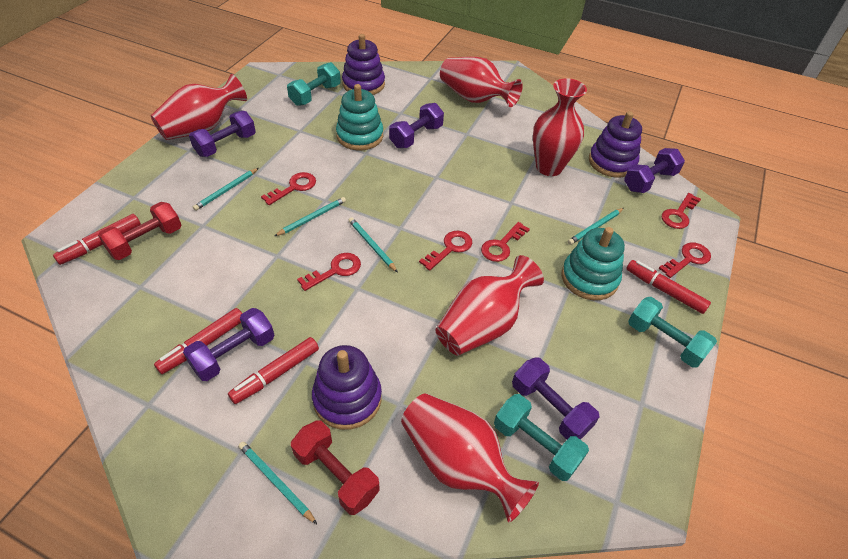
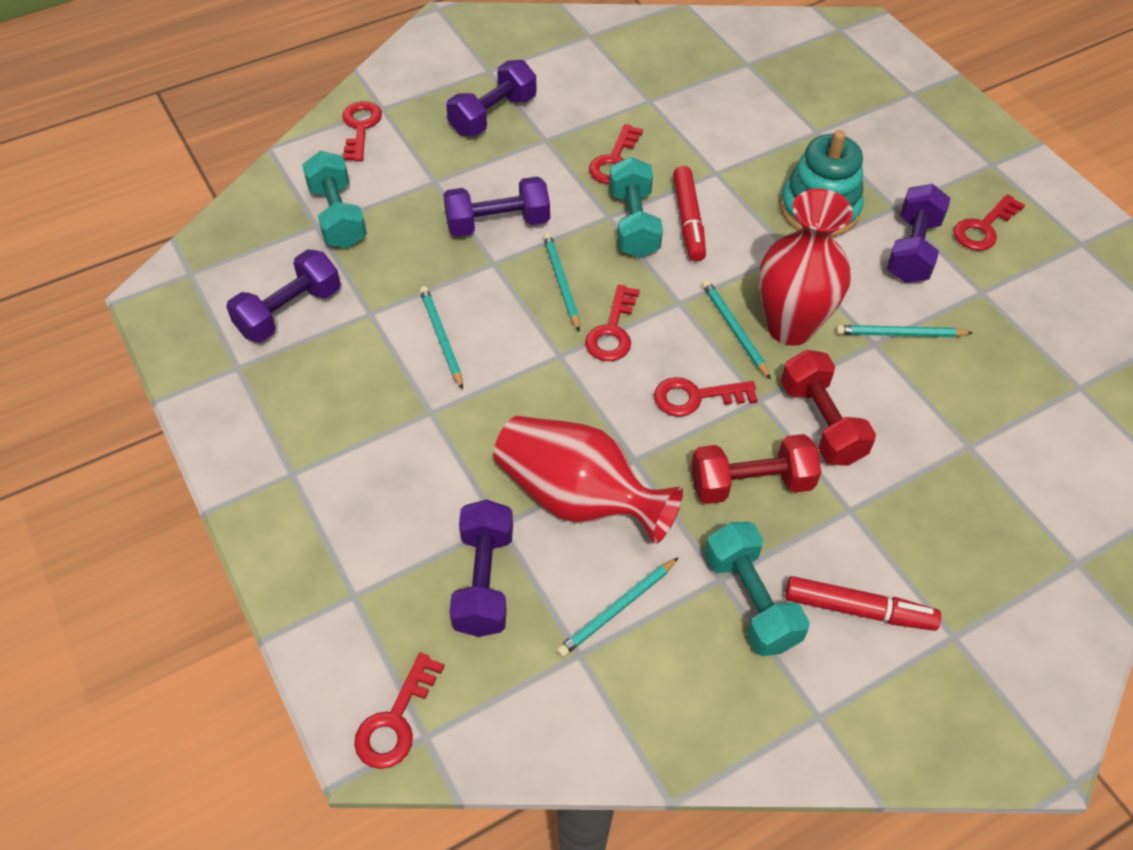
purple stacking toy: 3 -> 0
red marker: 4 -> 2
red vase: 5 -> 2
turquoise stacking toy: 2 -> 1

